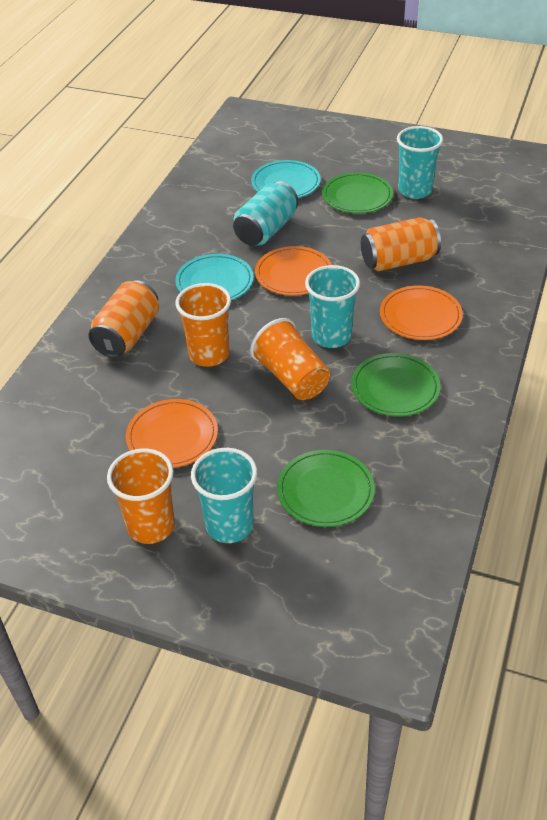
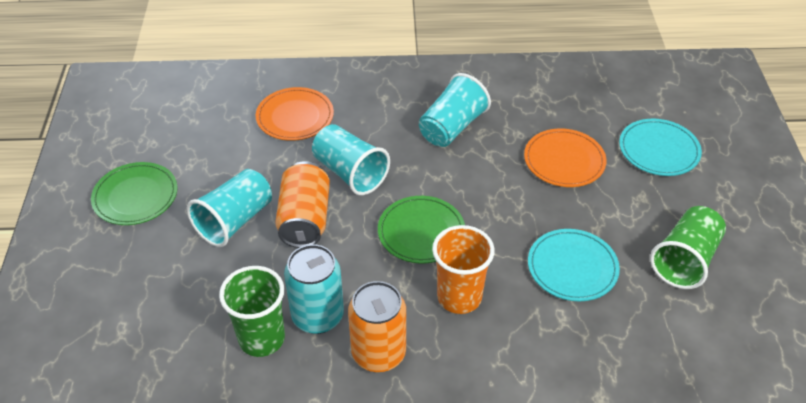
green cup: 0 -> 2
green plate: 3 -> 2
orange cup: 3 -> 1
orange plate: 3 -> 2

